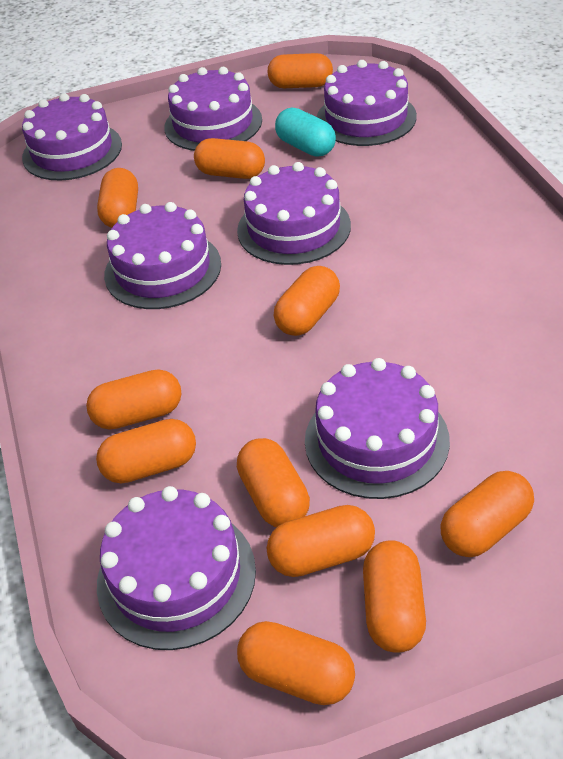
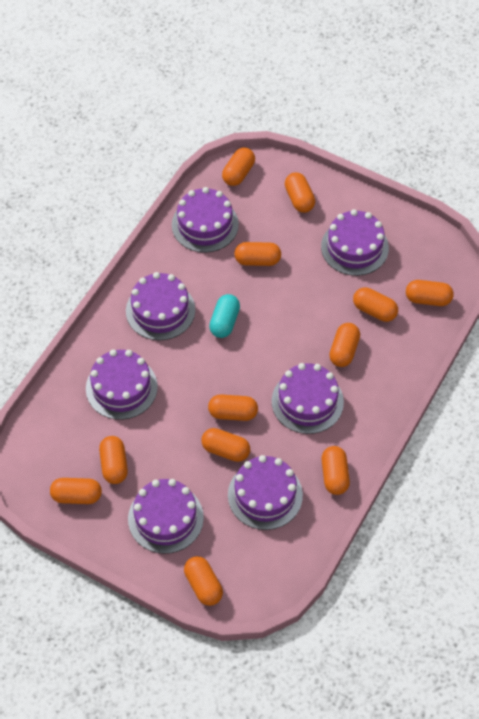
orange capsule: 11 -> 12

